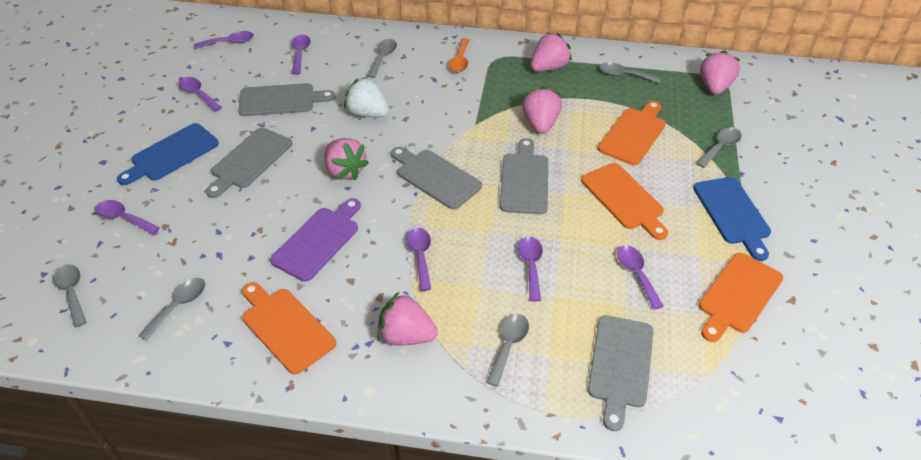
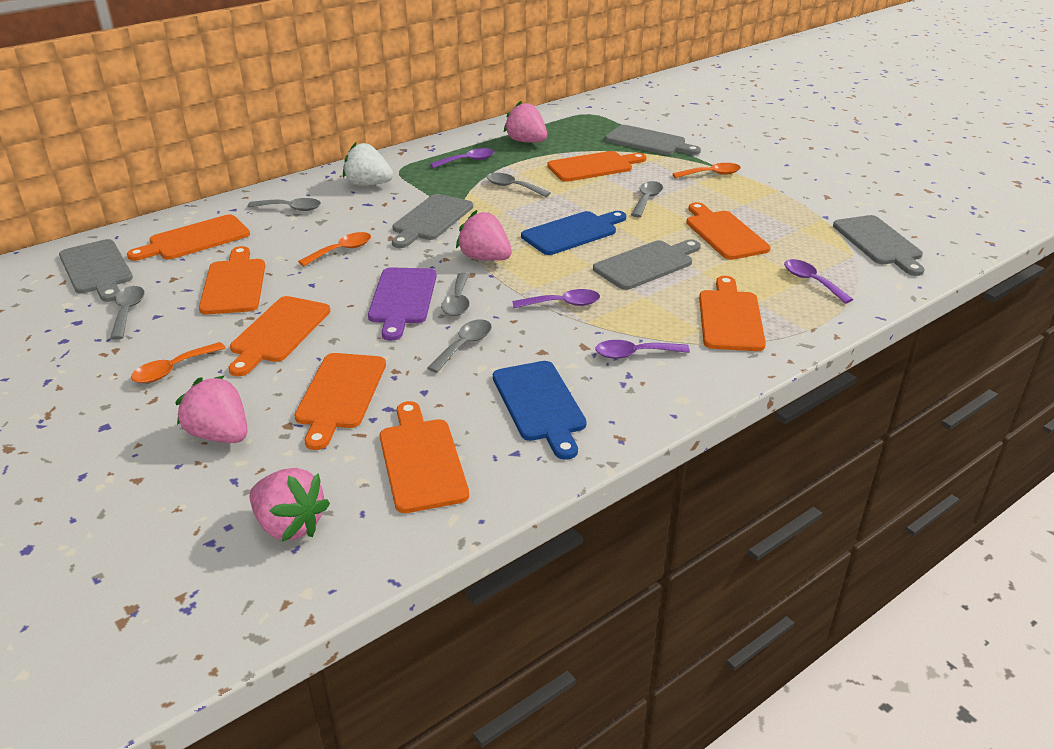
orange cutting board: 4 -> 8
orange spoon: 1 -> 3
pink strawberry: 5 -> 4
purple spoon: 7 -> 4

